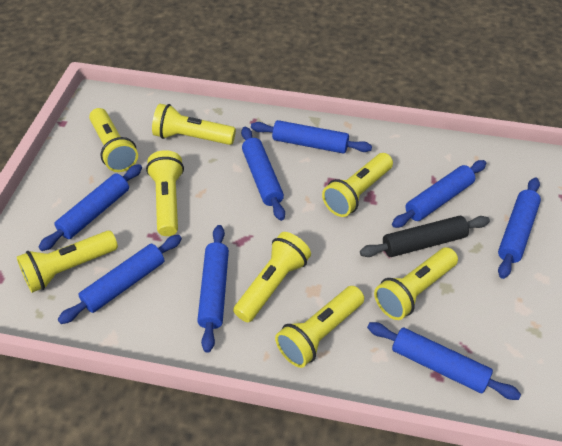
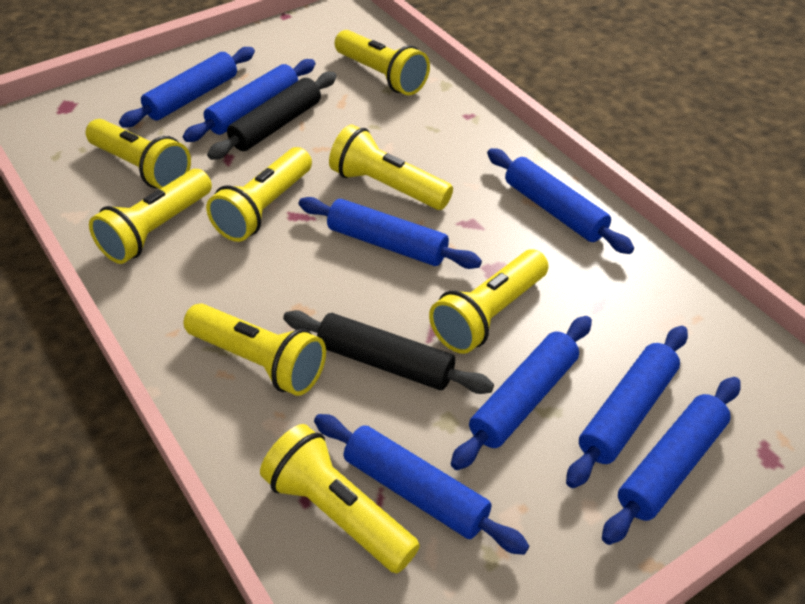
black rolling pin: 1 -> 2

